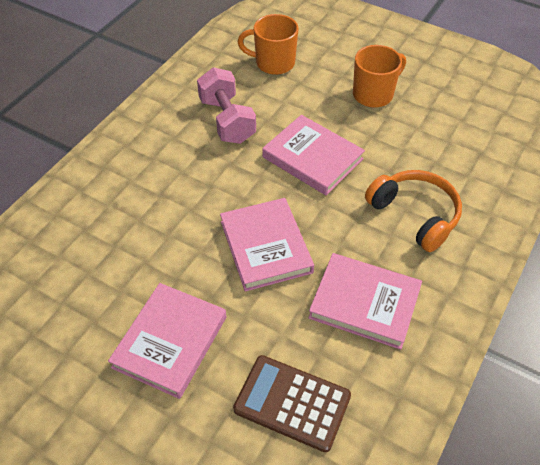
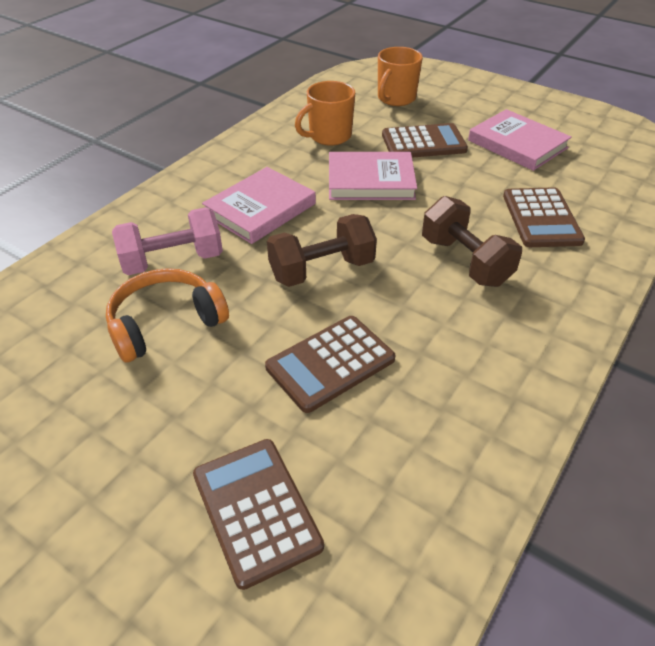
brown calculator: 1 -> 4
brown dumbbell: 0 -> 2
pink book: 4 -> 3

